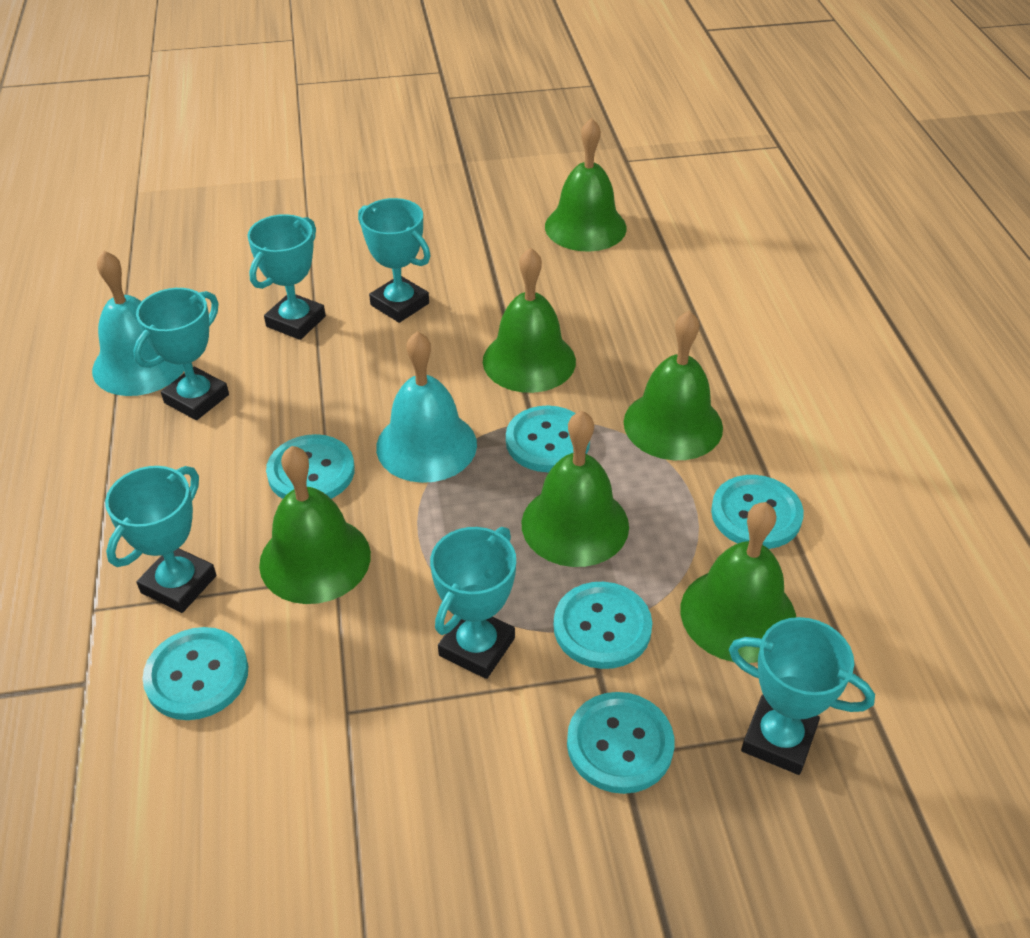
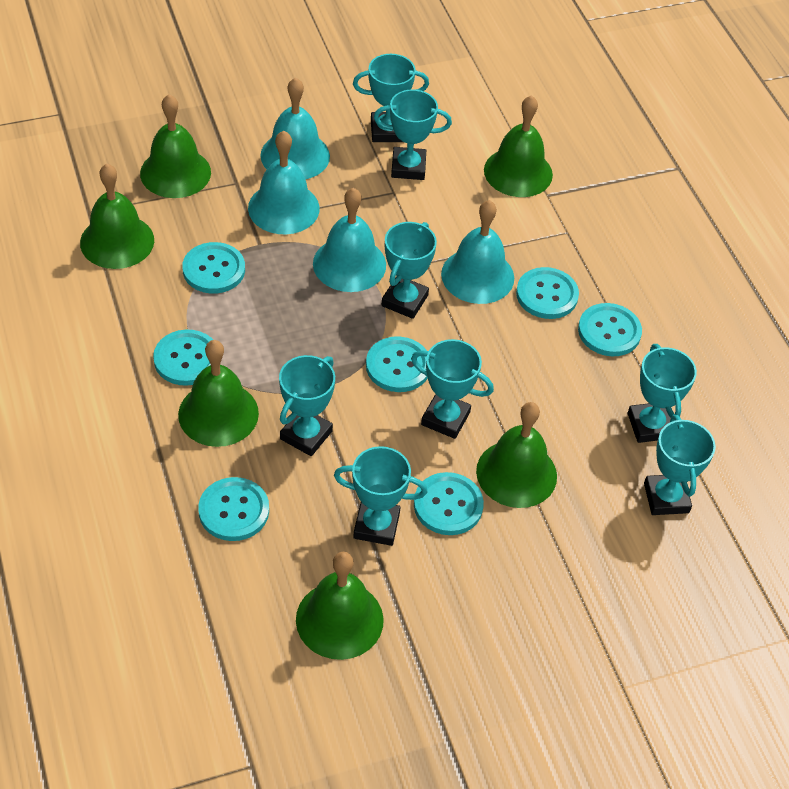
turquoise bell: 2 -> 4
turquoise button: 6 -> 7
turquoise trophy: 6 -> 8

